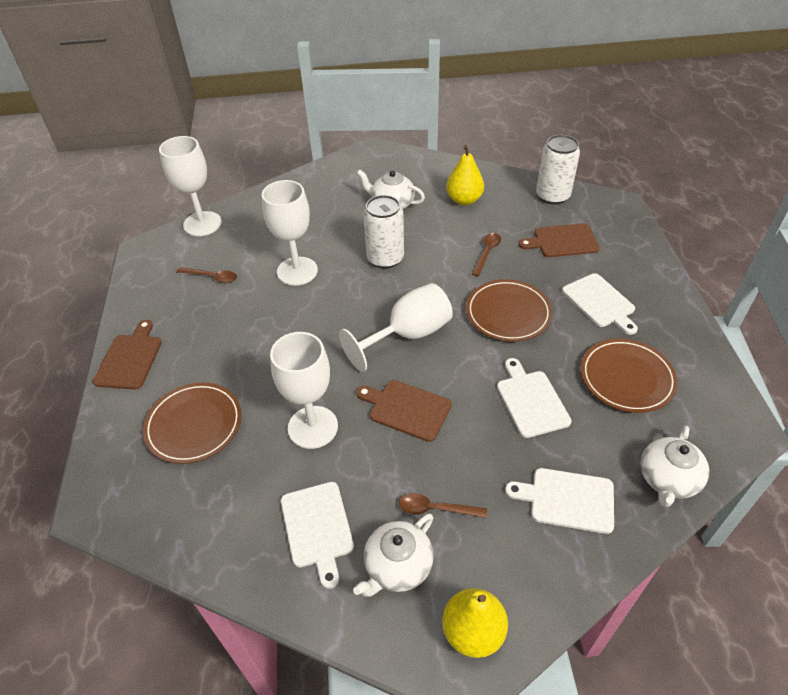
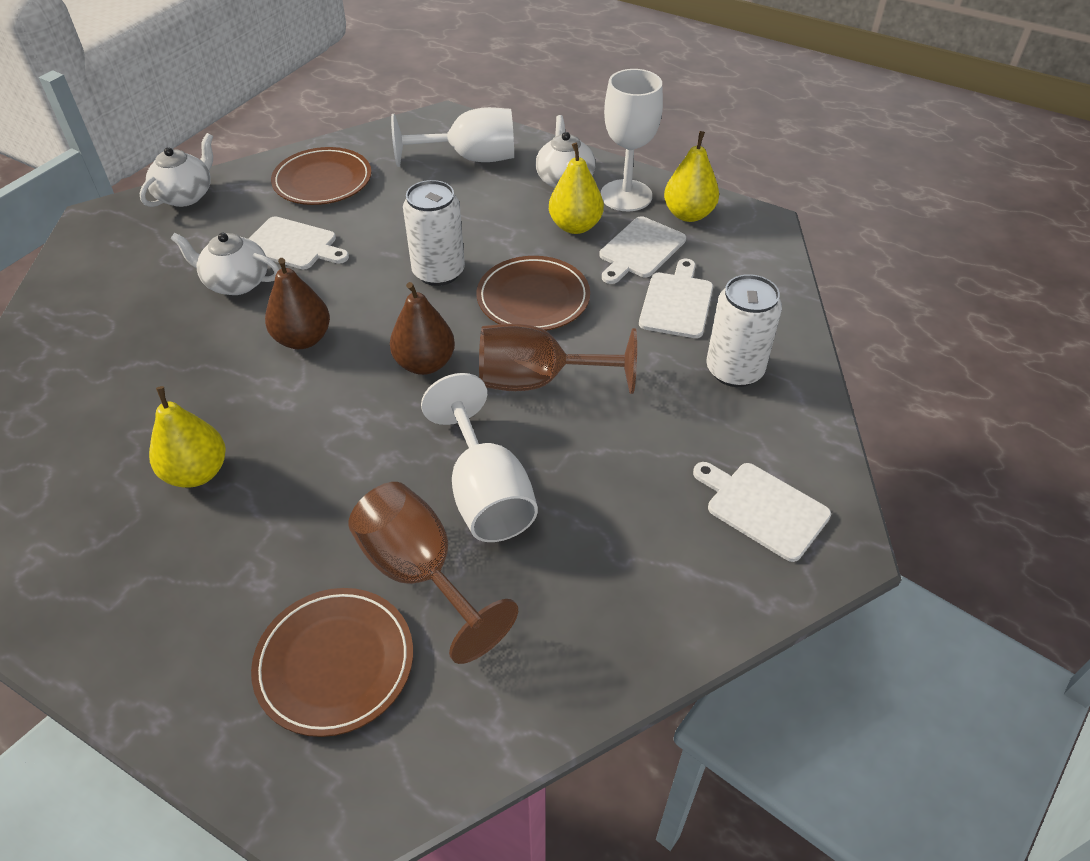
brown cutting board: 3 -> 0
brown goblet: 0 -> 2
brown pear: 0 -> 2
brown spoon: 3 -> 0
white goblet: 4 -> 3
yellow pear: 2 -> 3

